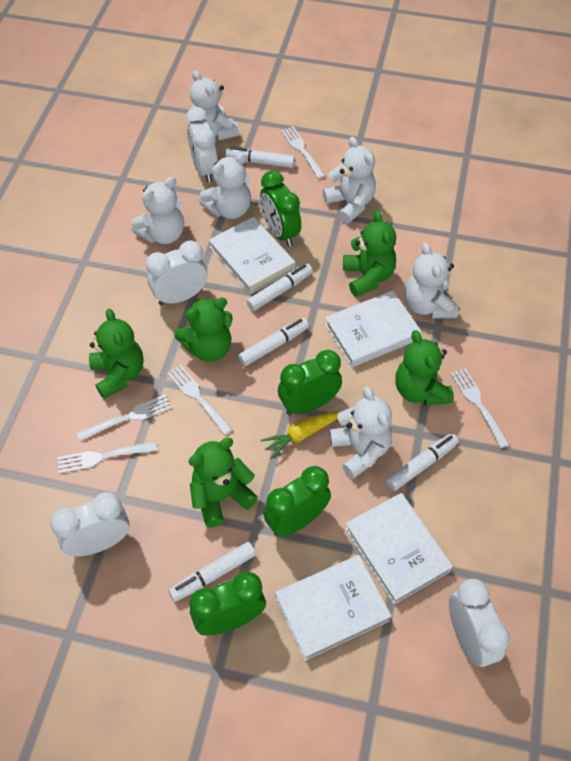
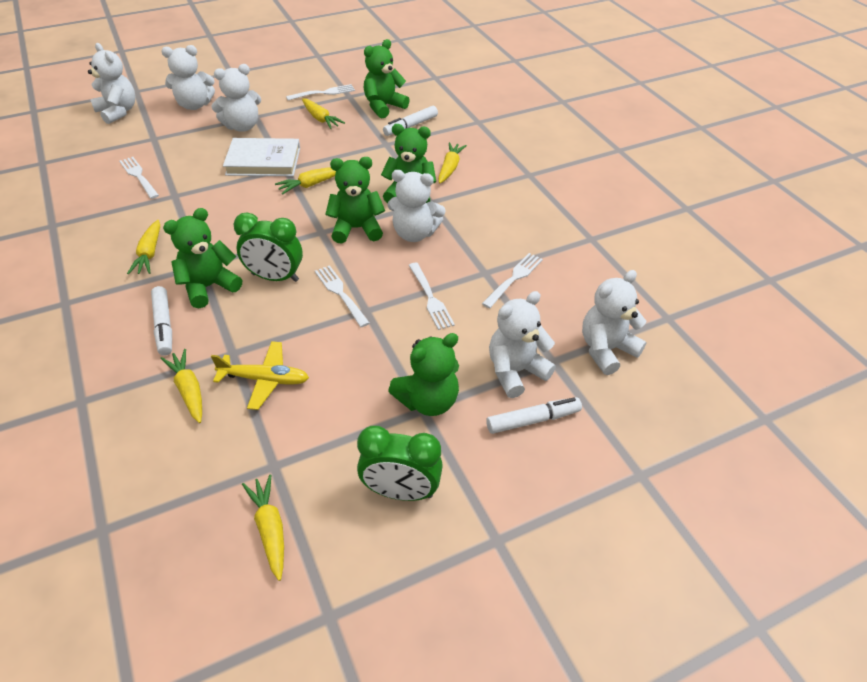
green clock: 4 -> 2
white book: 4 -> 1
white clock: 4 -> 0
white marker: 5 -> 3
yellow carrot: 1 -> 6
yellow plane: 0 -> 1

